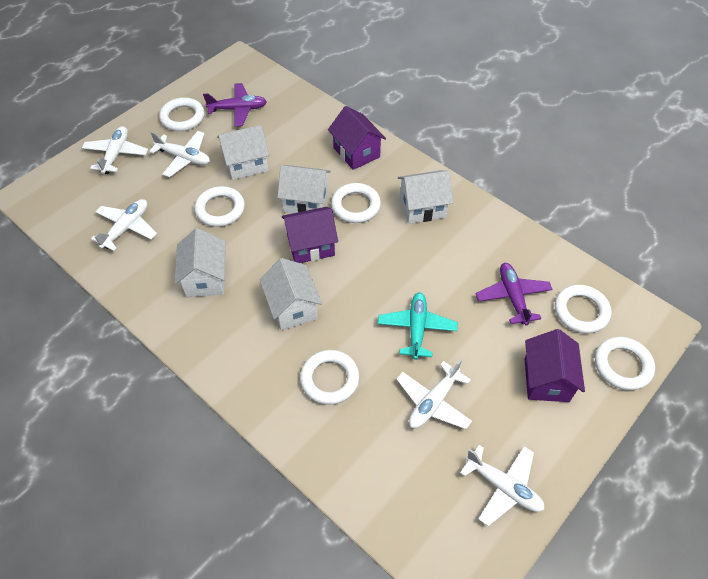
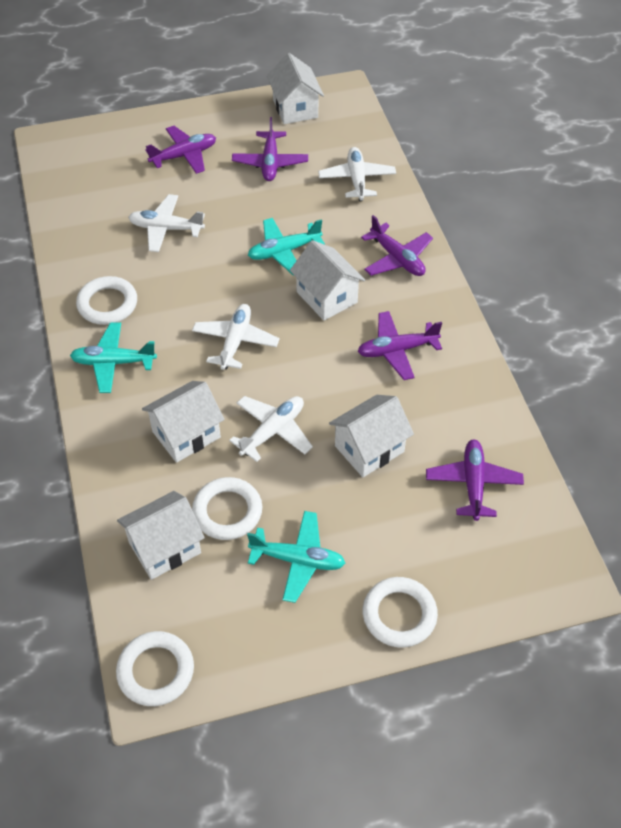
purple house: 3 -> 0
purple plane: 2 -> 5
turquoise plane: 1 -> 3
white plane: 5 -> 4
white ring: 6 -> 4

